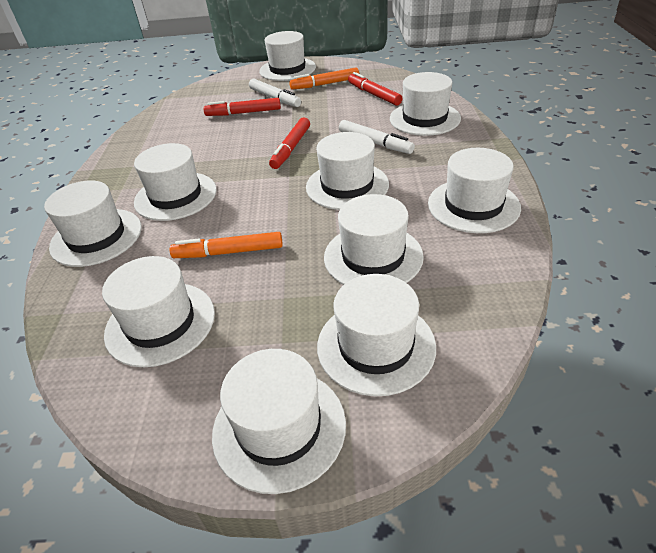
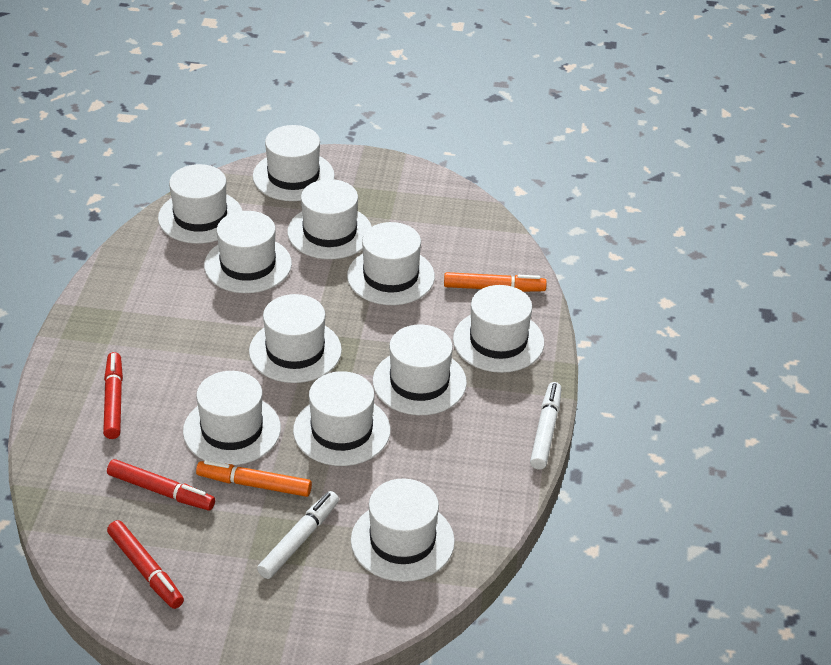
white hat: 10 -> 11

